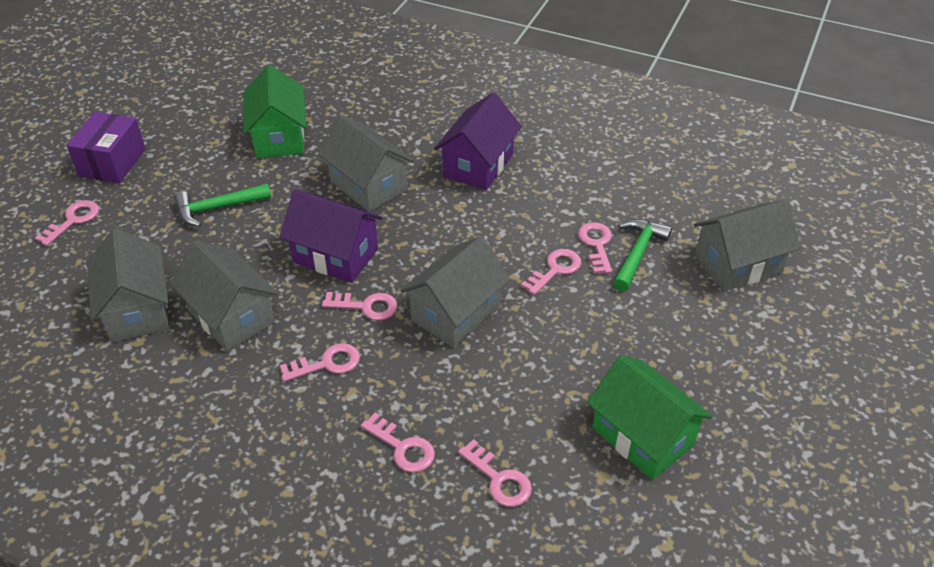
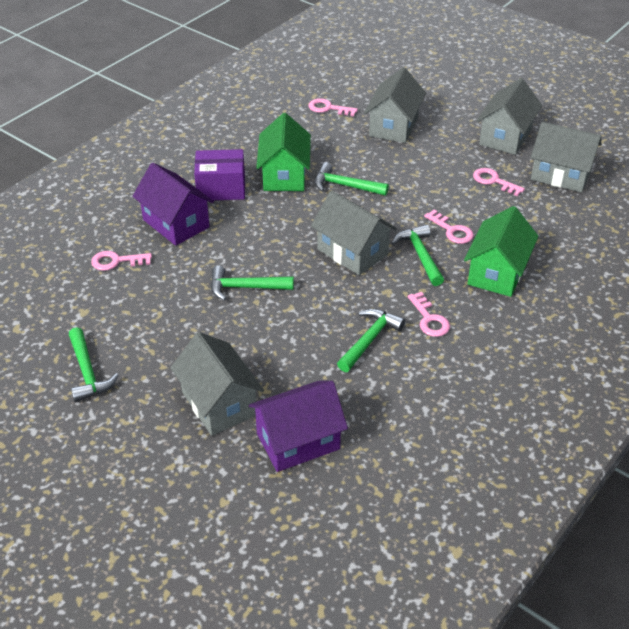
green hammer: 2 -> 5
pink key: 7 -> 5

